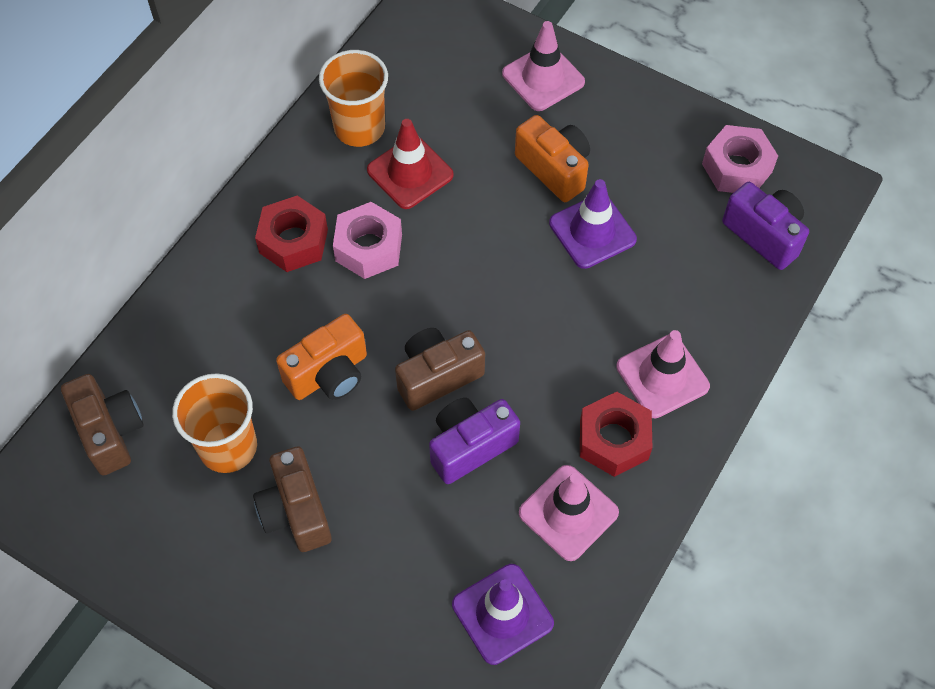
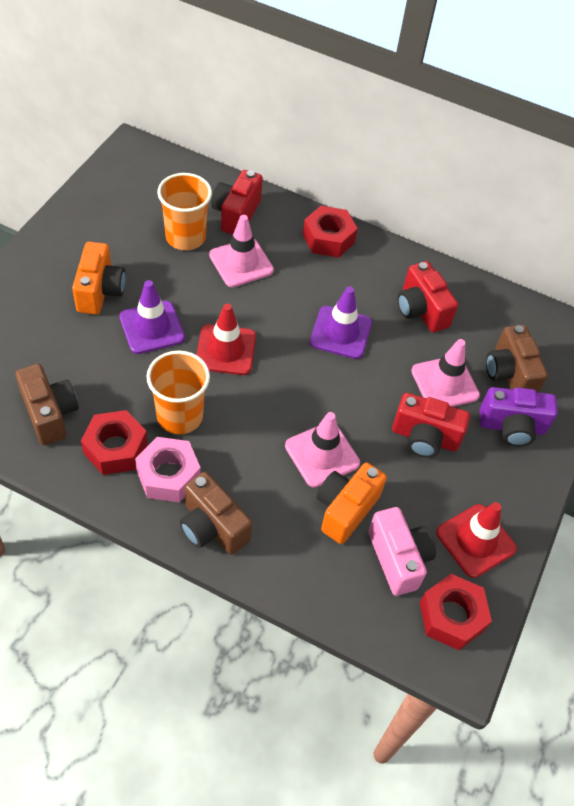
pink camera: 0 -> 1
pink nut: 2 -> 1
purple camera: 2 -> 1
red camera: 0 -> 3
red nut: 2 -> 3
red traffic cone: 1 -> 2

